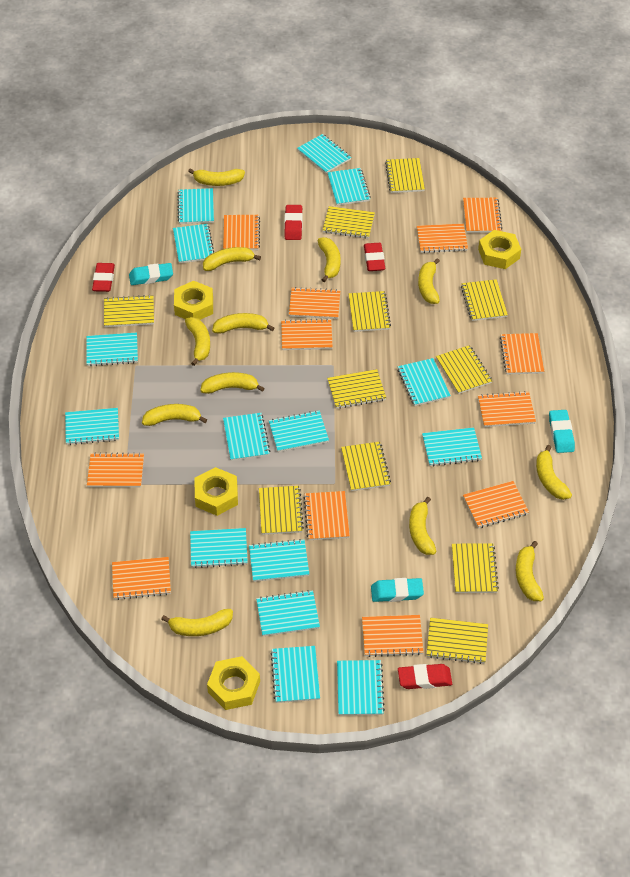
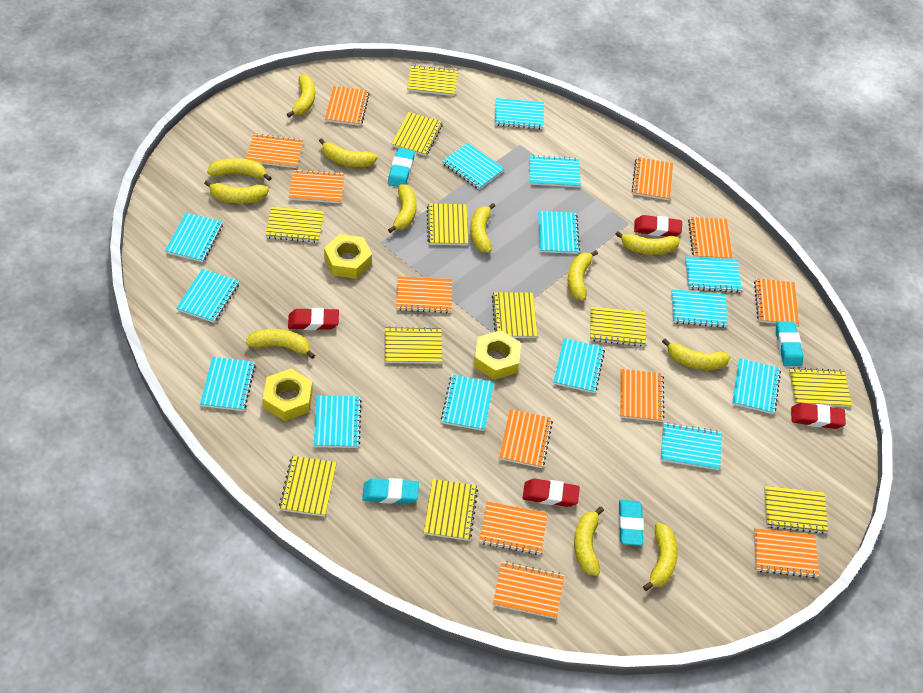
turquoise eraser: 3 -> 4
turquoise notebook: 15 -> 14
yellow nut: 4 -> 3

